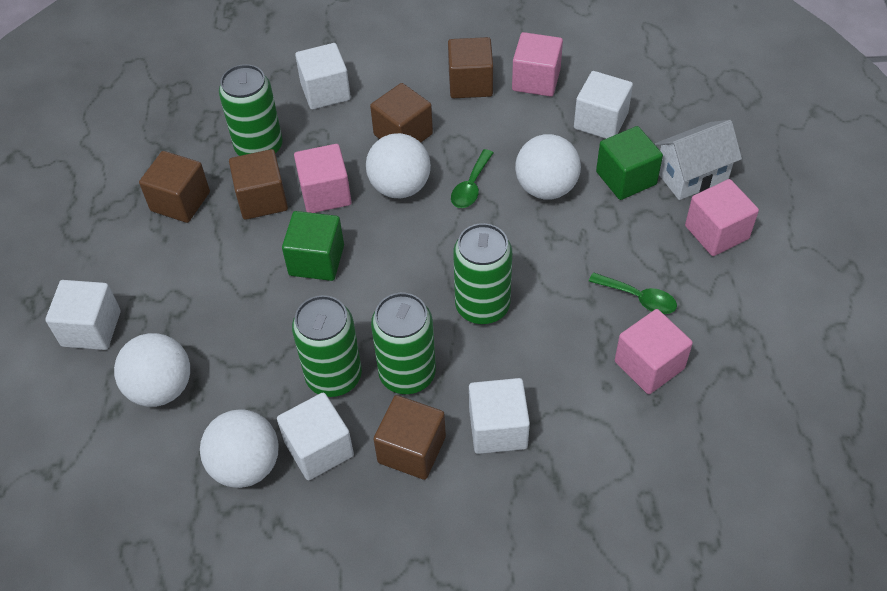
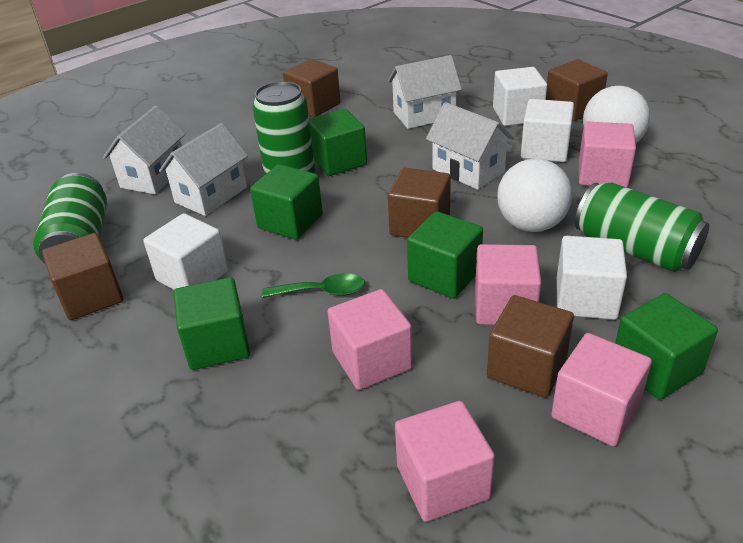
green can: 4 -> 3
green cube: 2 -> 5
green spoon: 2 -> 1
pink cube: 4 -> 5
white ball: 4 -> 2
white cube: 5 -> 4
white house: 1 -> 4

